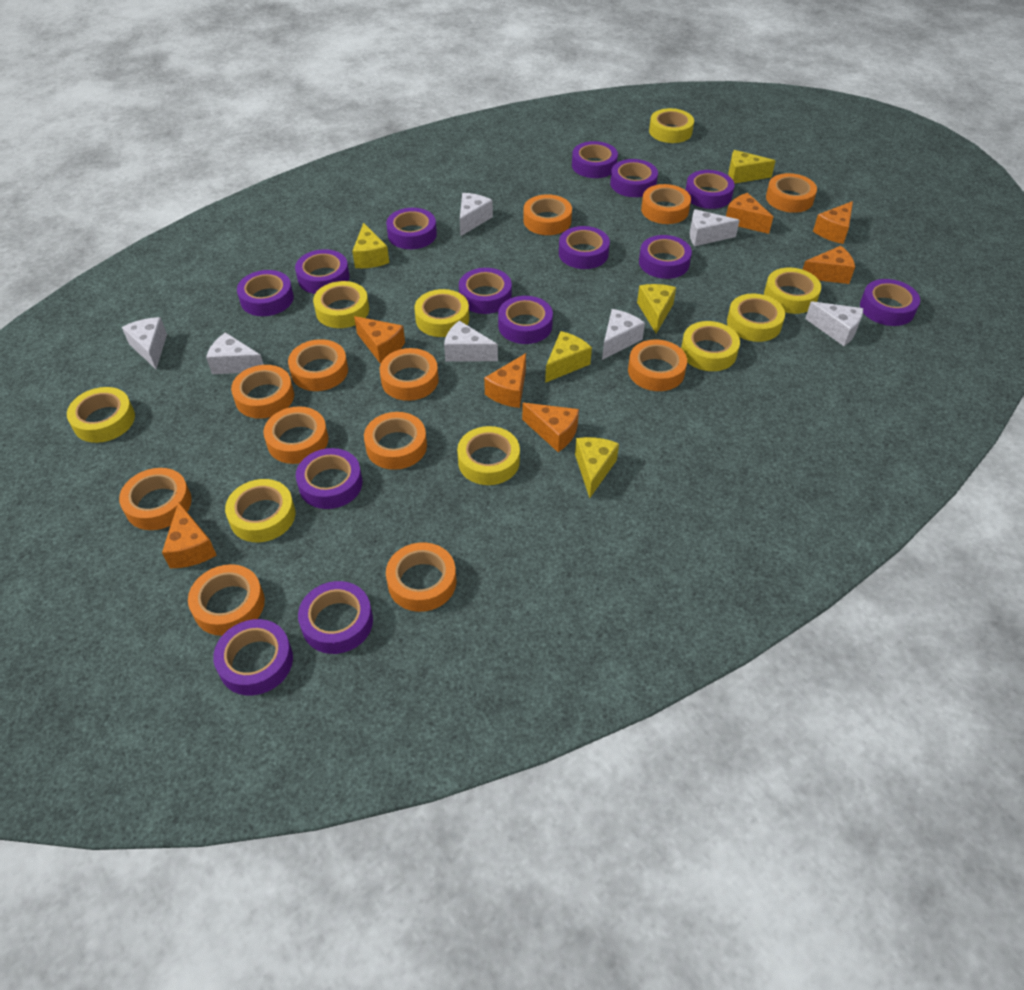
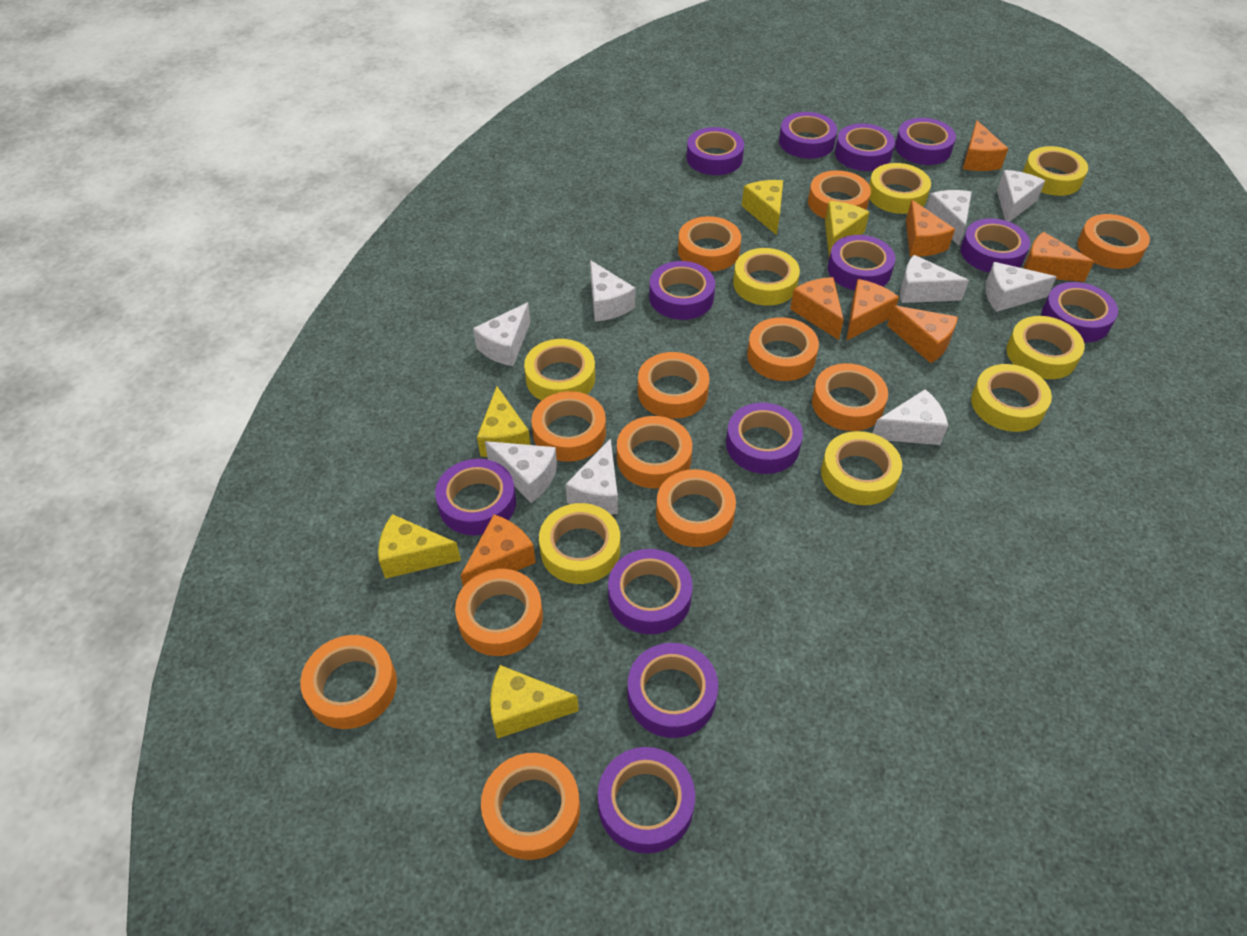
purple tape: 14 -> 13
white cheese: 7 -> 9
yellow tape: 9 -> 8

